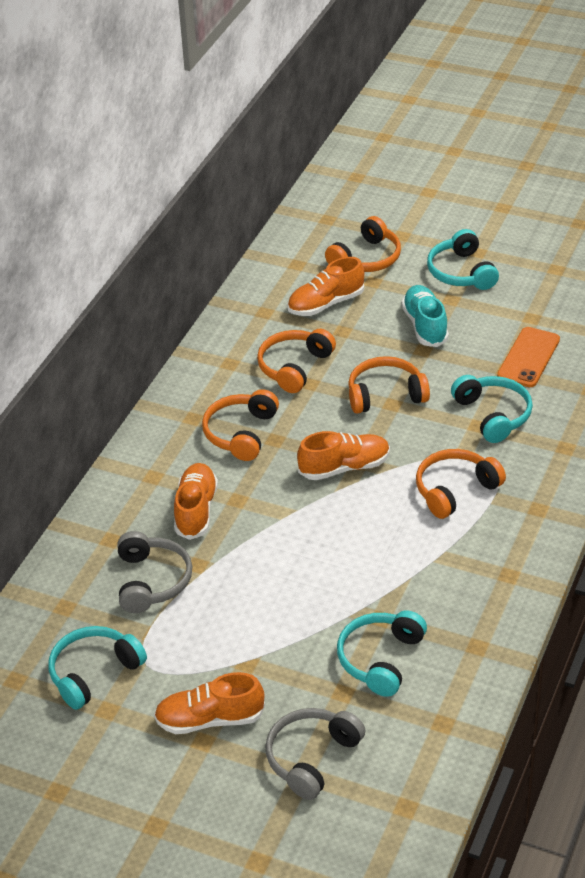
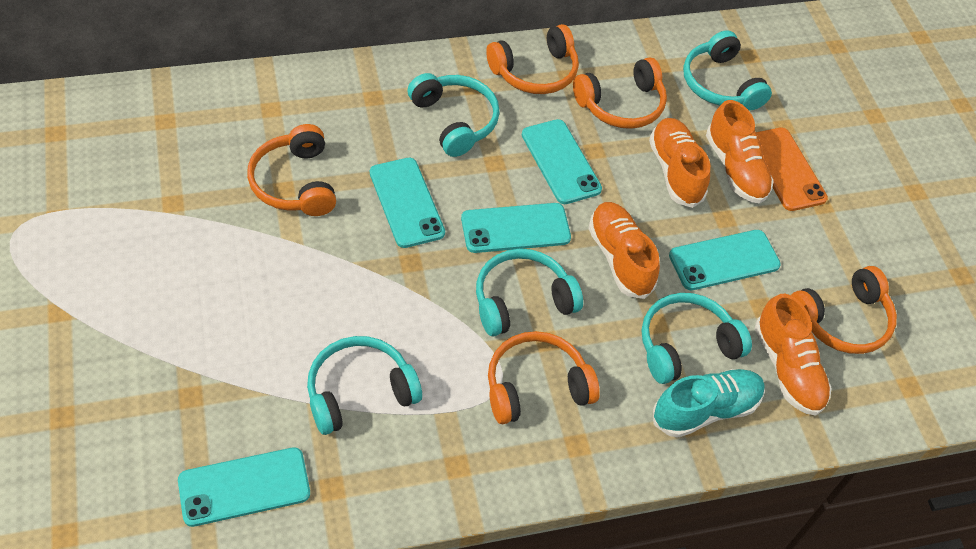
grey headphones: 2 -> 0
turquoise headphones: 4 -> 5
turquoise phone: 0 -> 5

